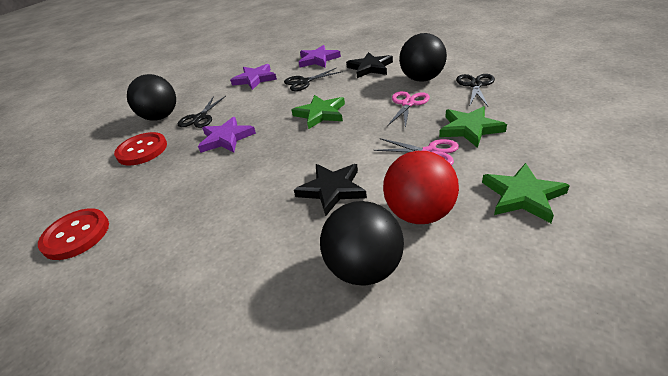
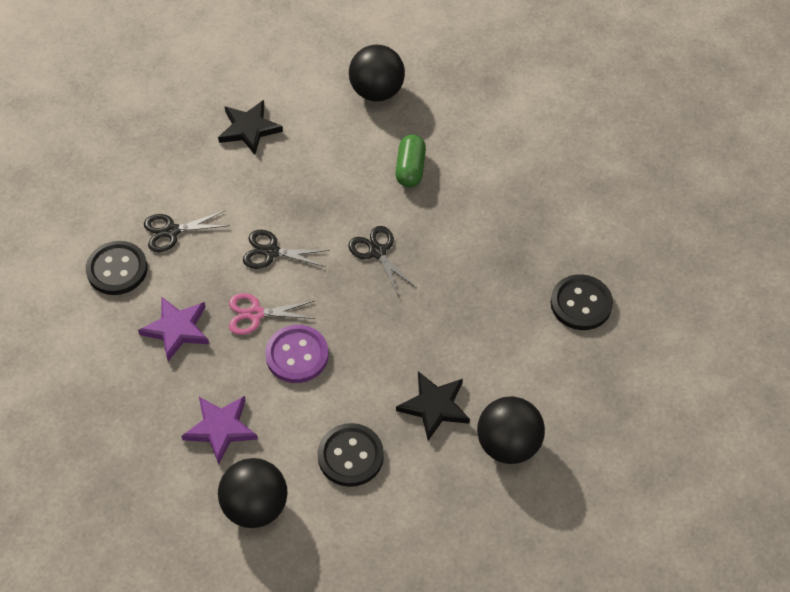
black button: 0 -> 3
green capsule: 0 -> 1
green star: 3 -> 0
pink scissors: 2 -> 1
purple button: 0 -> 1
purple star: 3 -> 2
red ball: 1 -> 0
red button: 2 -> 0

